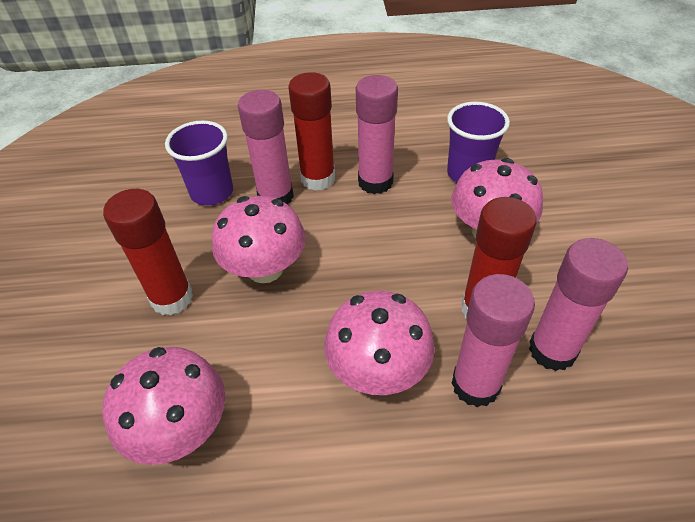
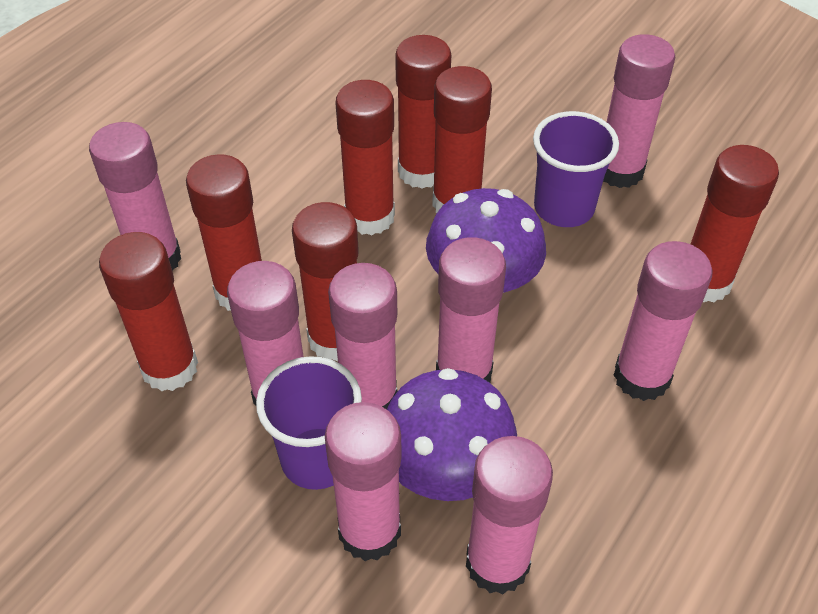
pink glue stick: 4 -> 8
pink mushroom: 4 -> 0
purple mushroom: 0 -> 2
red glue stick: 3 -> 7

